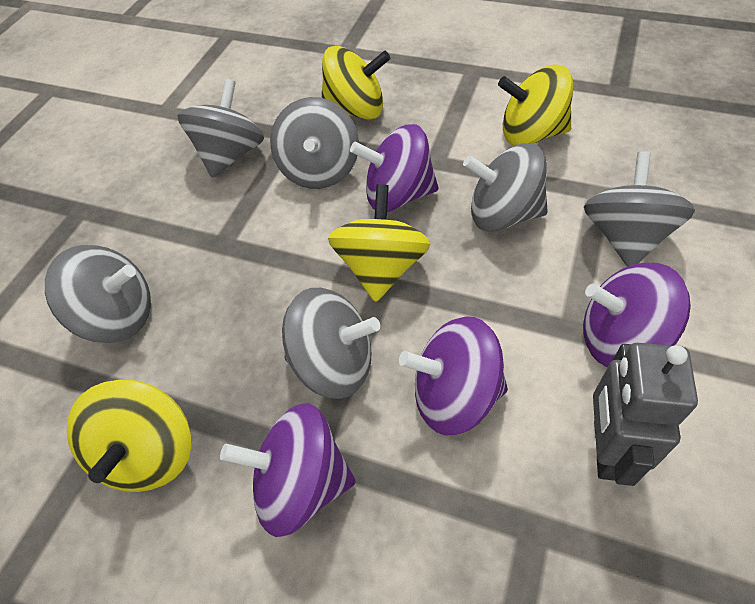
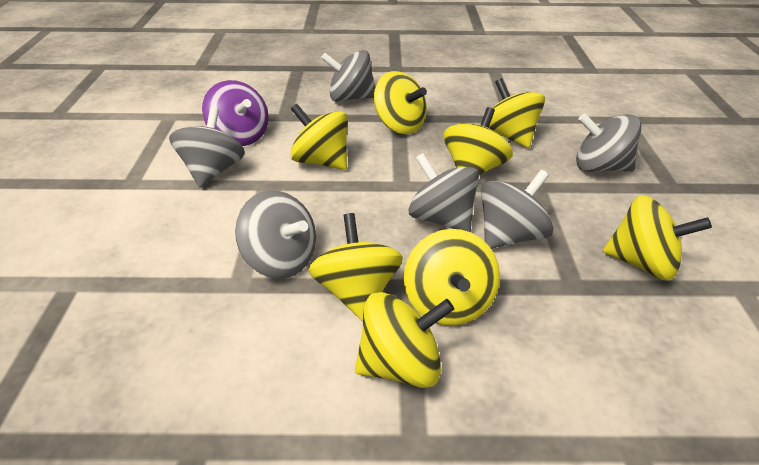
grey robot: 1 -> 0
purple spinning top: 4 -> 1
yellow spinning top: 4 -> 8

